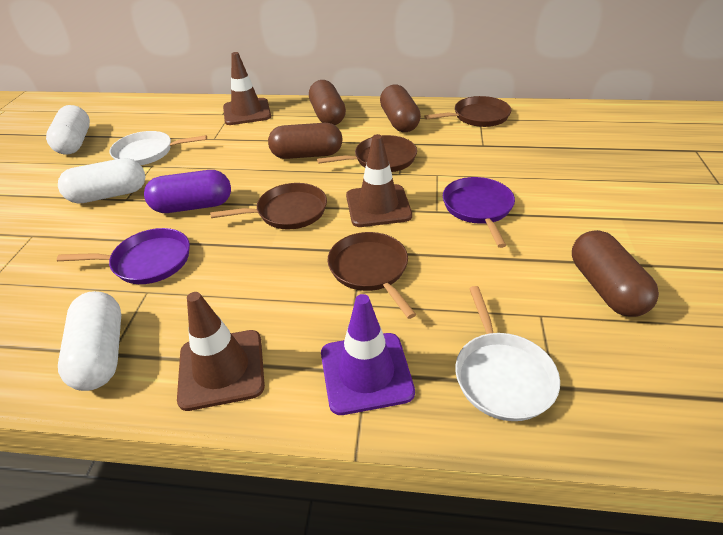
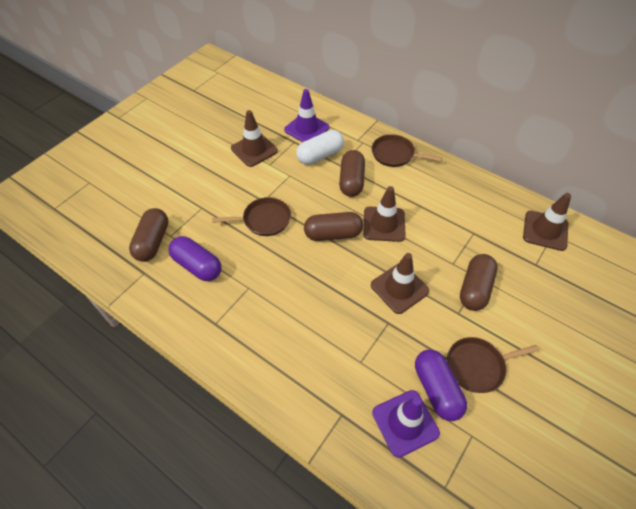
brown pan: 4 -> 3
brown traffic cone: 3 -> 4
purple capsule: 1 -> 2
purple pan: 2 -> 0
purple traffic cone: 1 -> 2
white capsule: 3 -> 1
white pan: 2 -> 0

